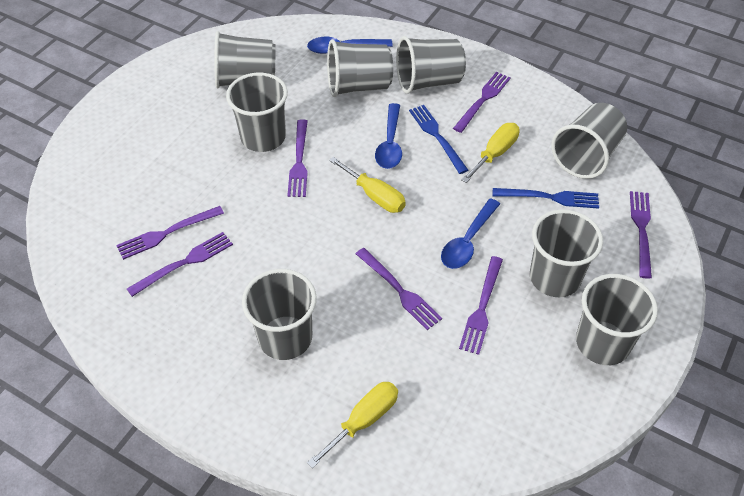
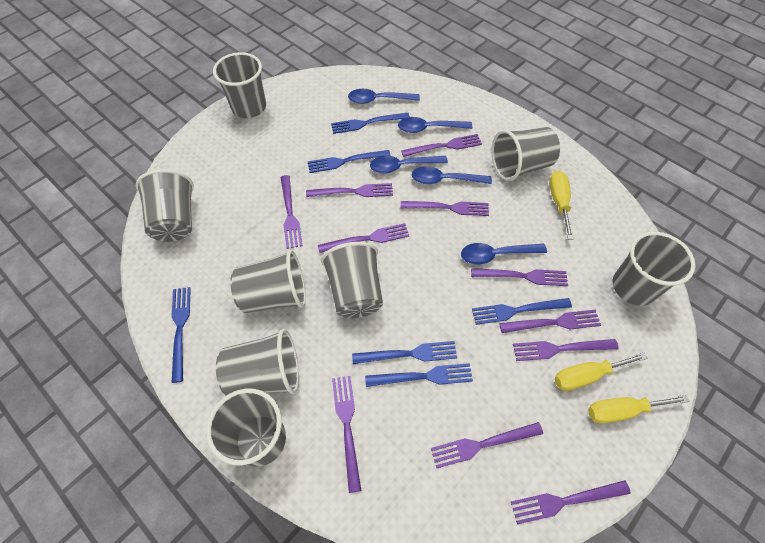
blue fork: 2 -> 6
blue spoon: 3 -> 5
purple fork: 7 -> 11

